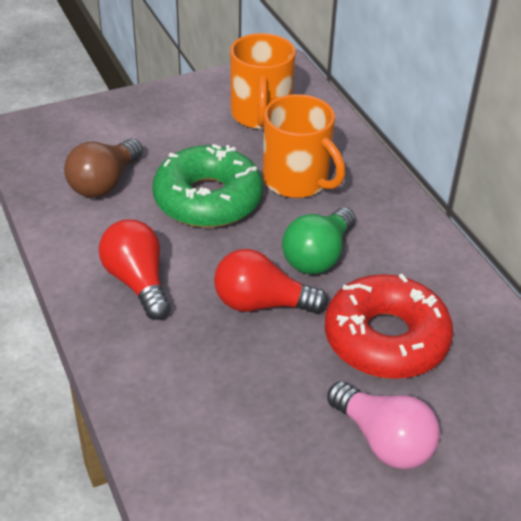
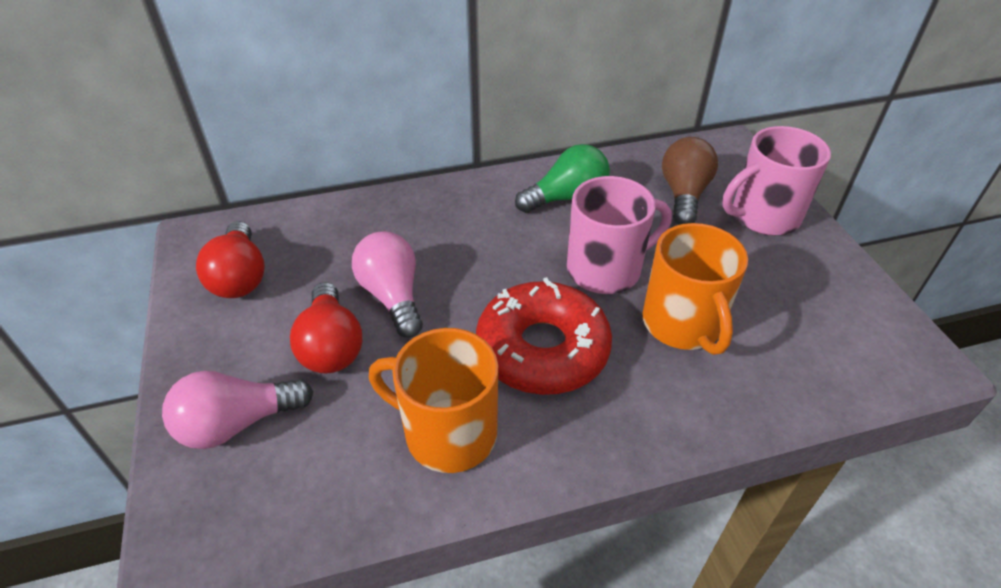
green donut: 1 -> 0
pink light bulb: 1 -> 2
pink mug: 0 -> 2

